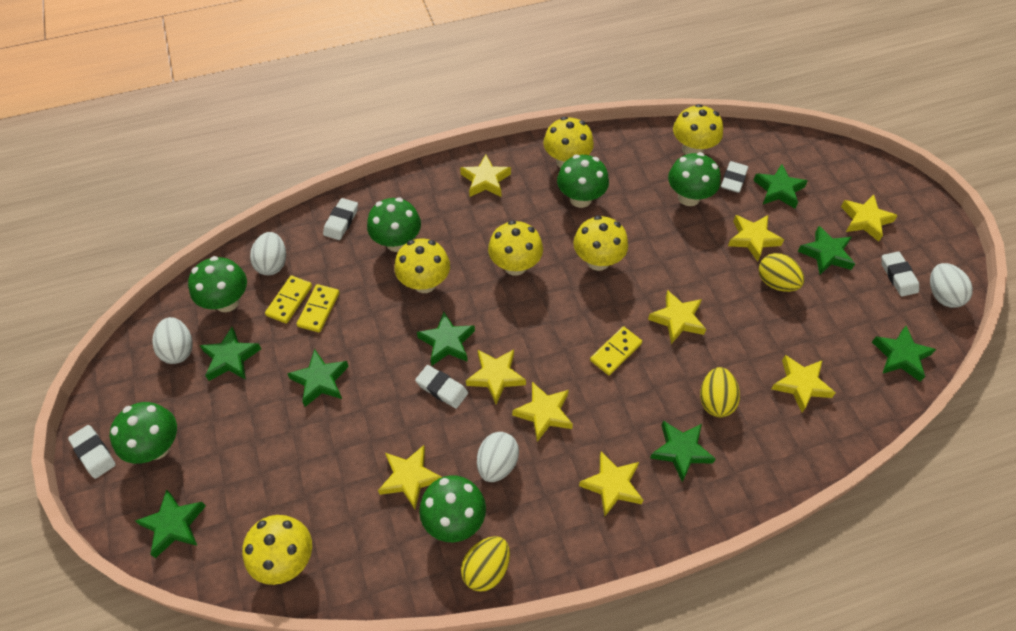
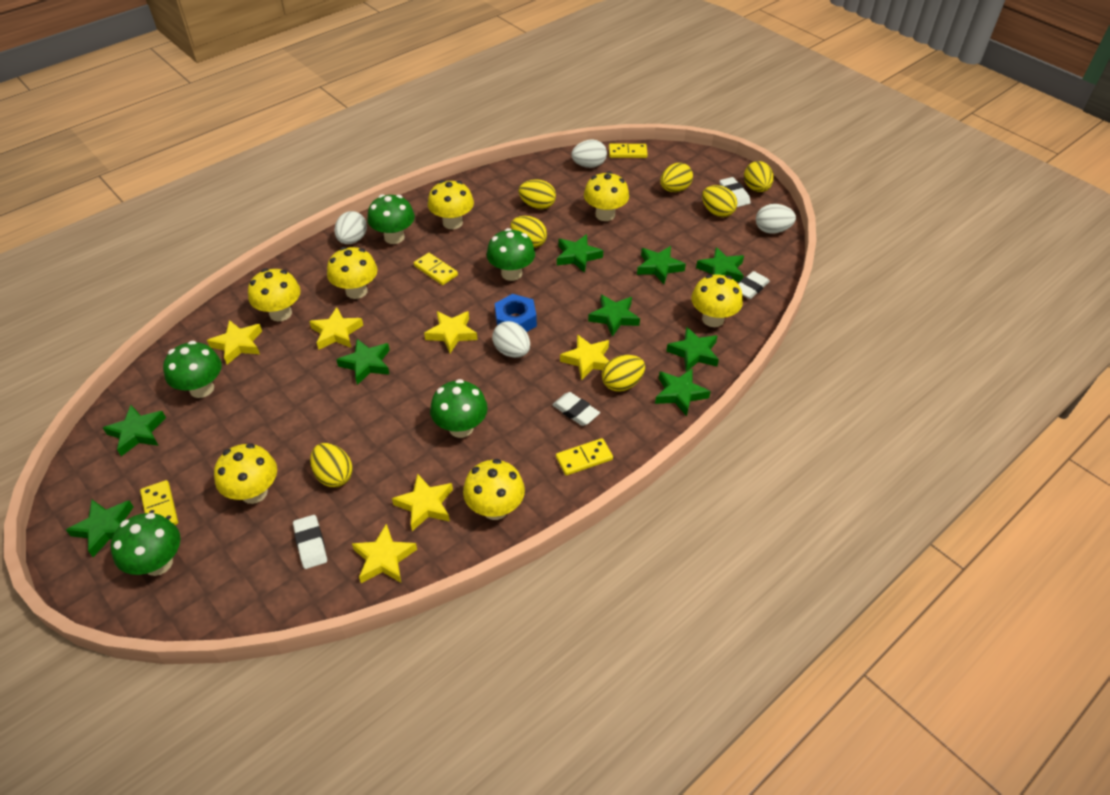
blue nut: 0 -> 1
green mushroom: 6 -> 5
green star: 8 -> 9
white eraser: 5 -> 4
yellow domino: 3 -> 4
yellow egg: 3 -> 7
yellow mushroom: 6 -> 7
yellow star: 9 -> 6

